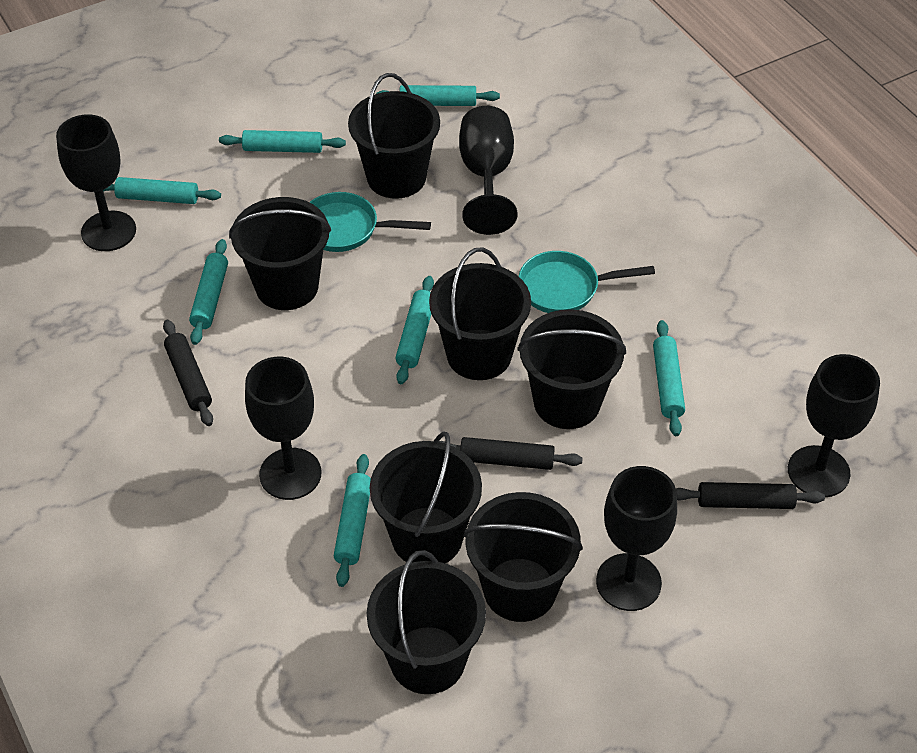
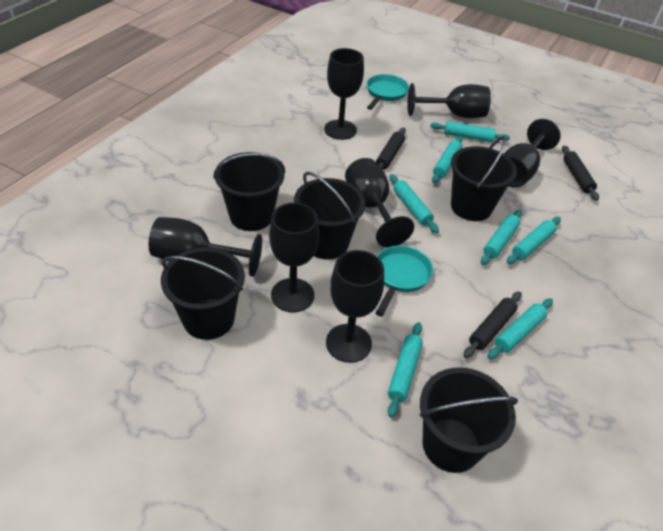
black bucket: 7 -> 5
black goblet: 5 -> 7

